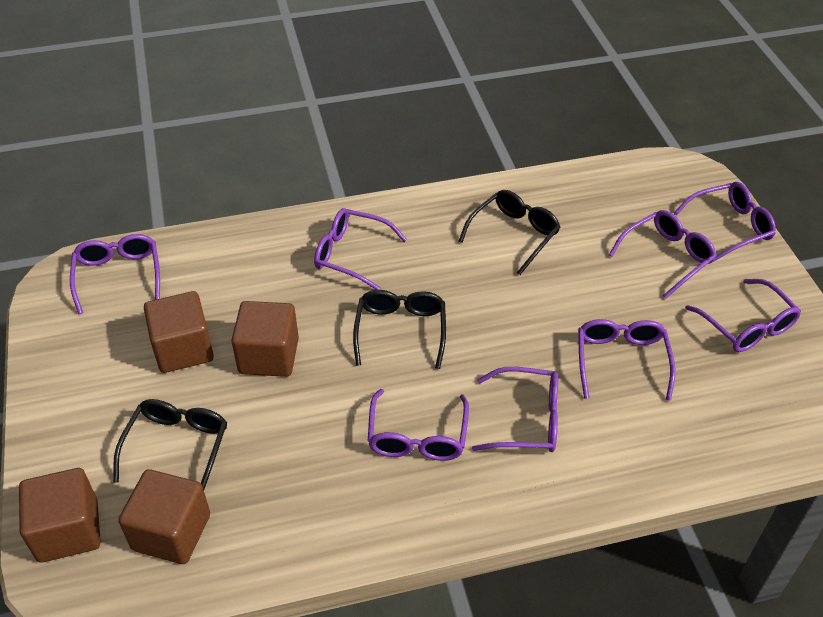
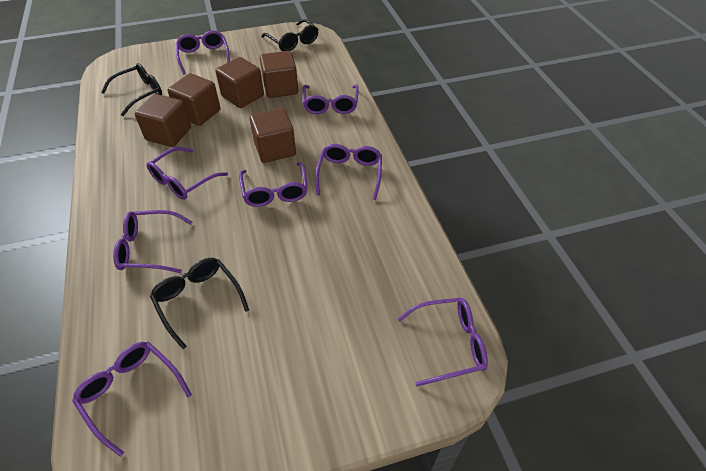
brown cube: 4 -> 5

